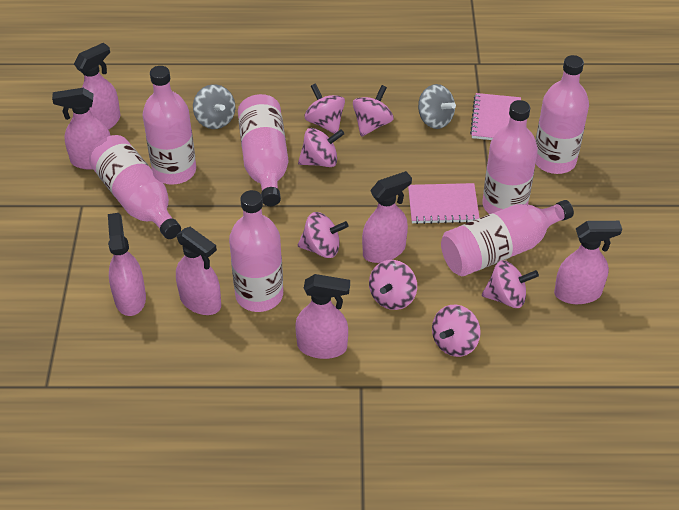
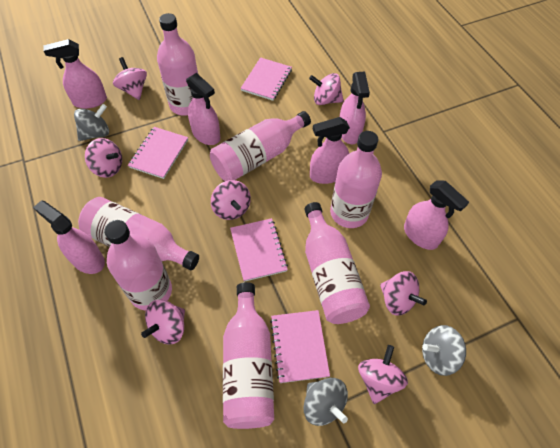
grey spinning top: 2 -> 3
pink notebook: 2 -> 4
pink spray bottle: 7 -> 6

